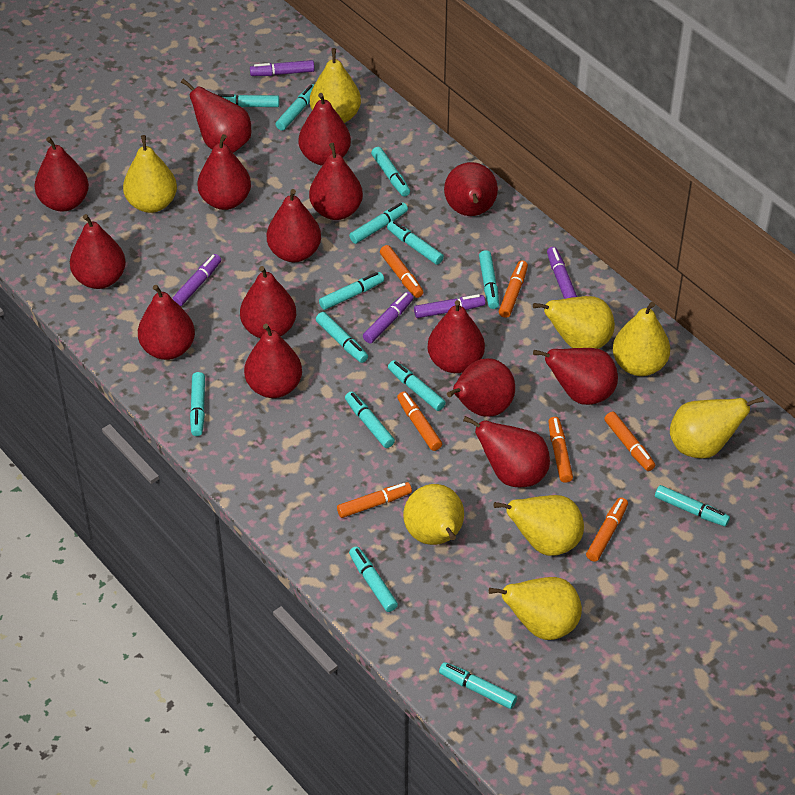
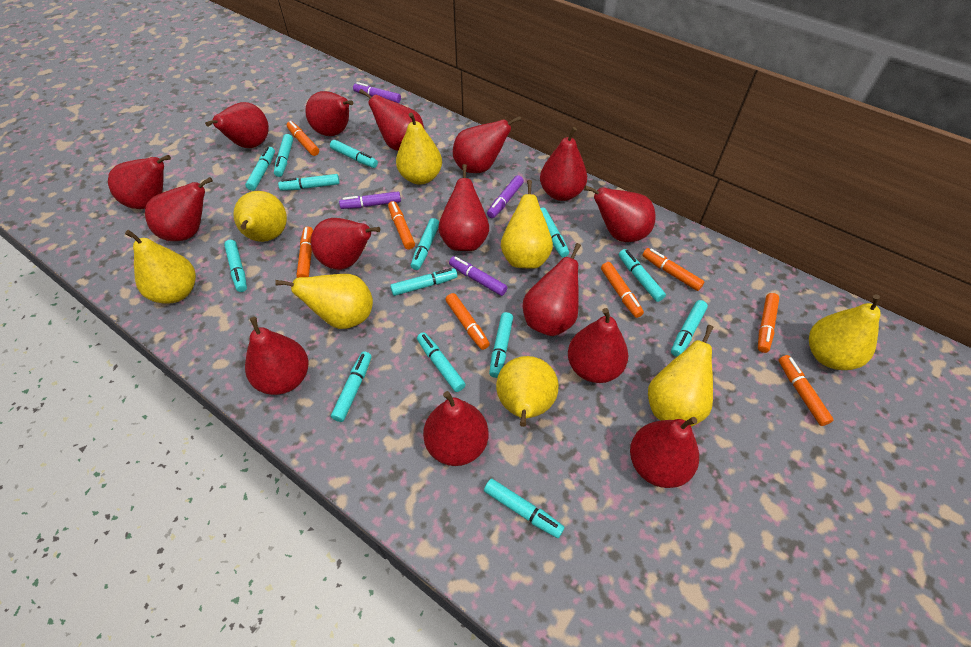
orange marker: 7 -> 8
purple marker: 5 -> 4

